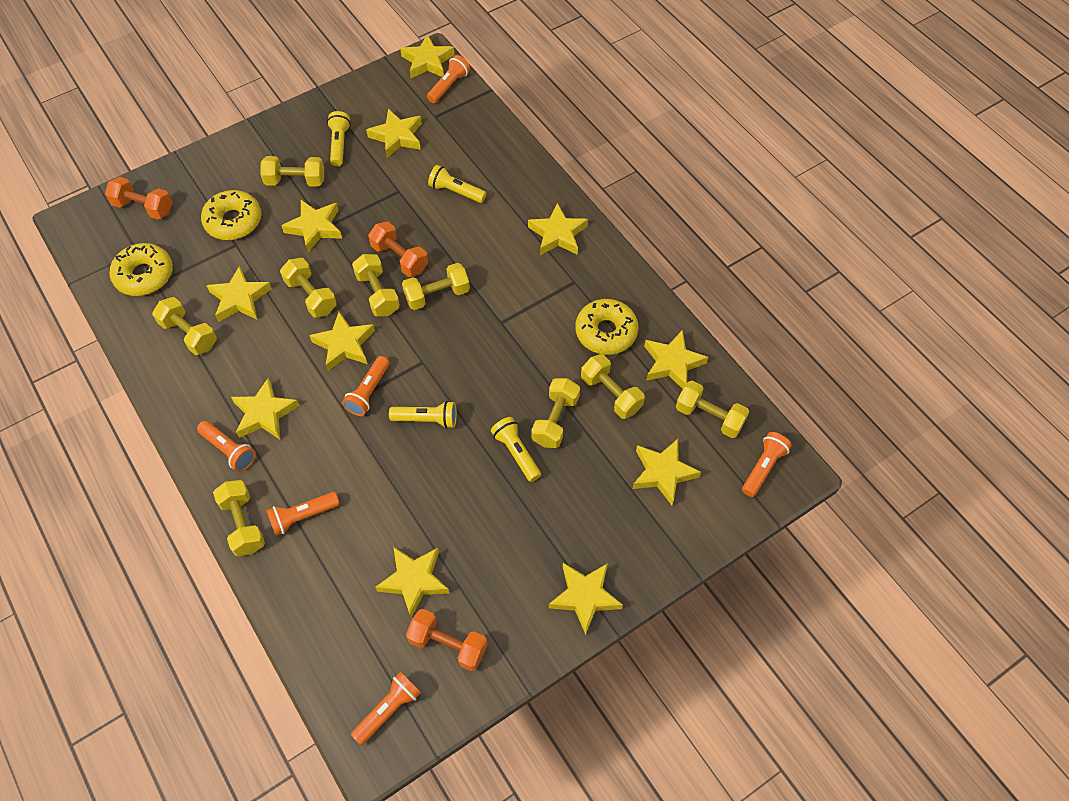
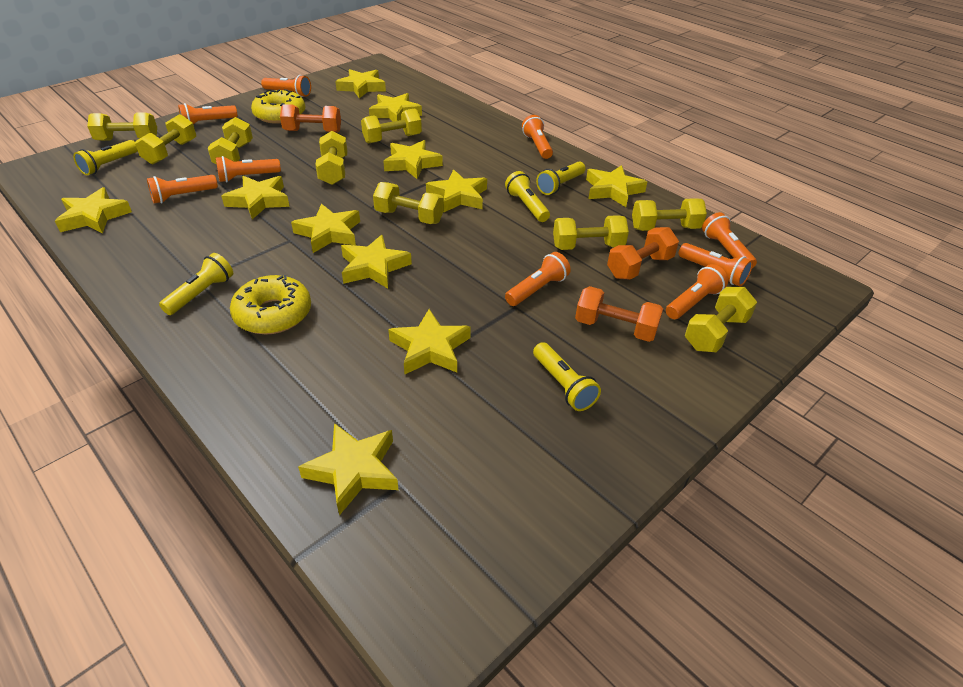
orange flashlight: 6 -> 9
yellow donut: 3 -> 2
yellow flashlight: 4 -> 5

